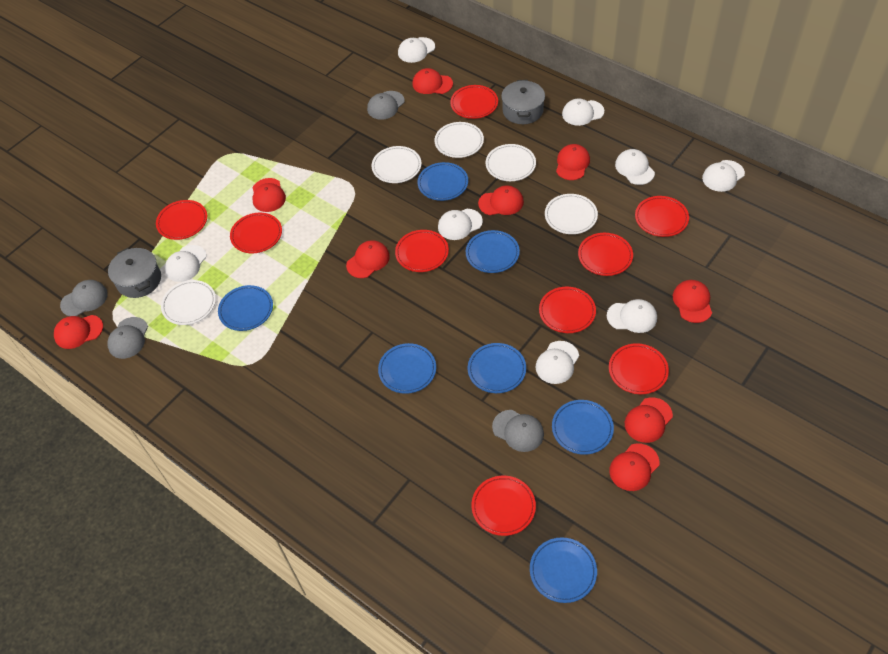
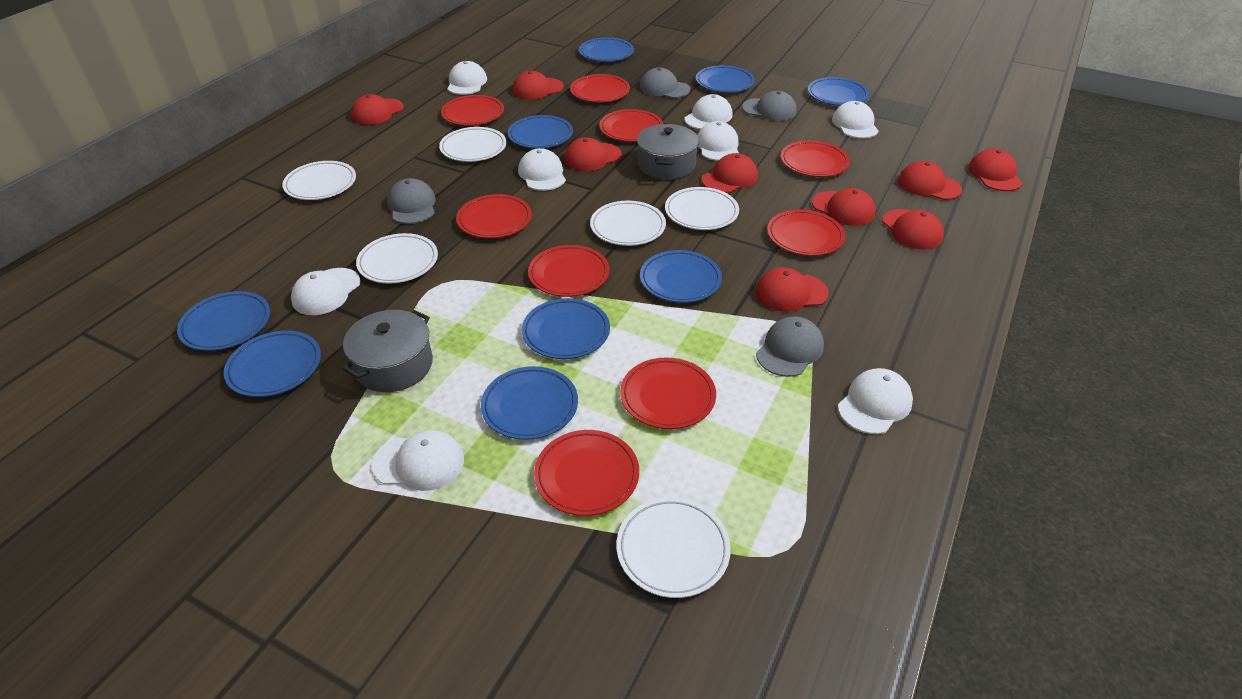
blue plate: 7 -> 9
white plate: 5 -> 6

